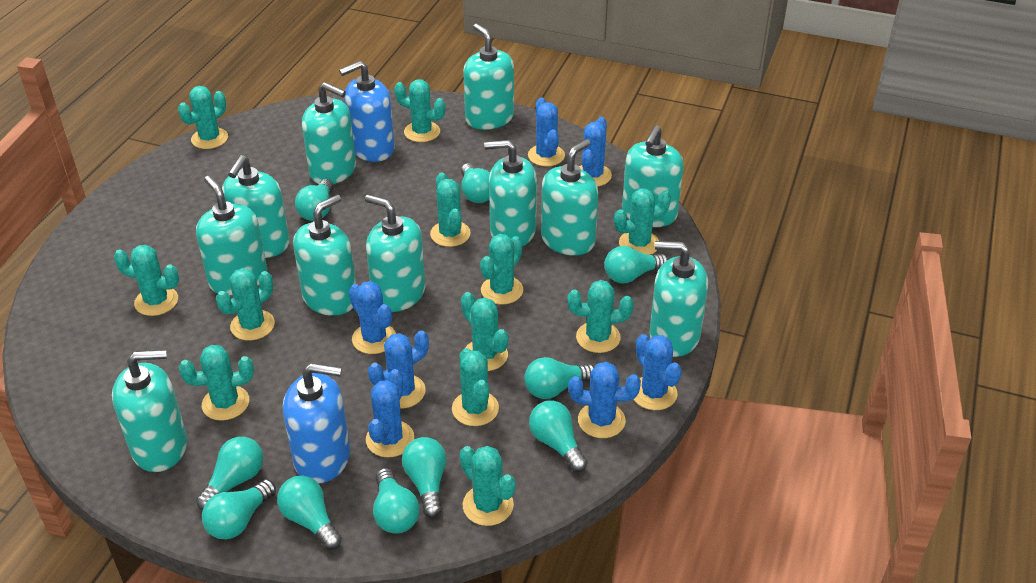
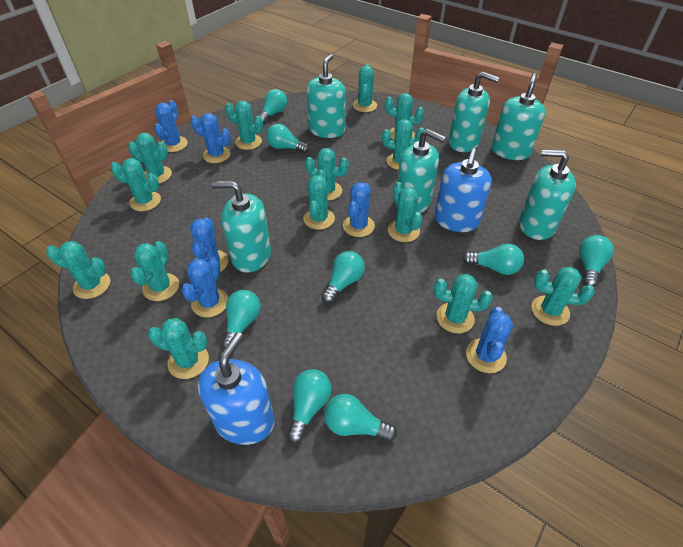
blue cactus: 7 -> 6
turquoise cactus: 12 -> 14
turquoise light bulb: 10 -> 8
turquoise soap dispenser: 11 -> 6

